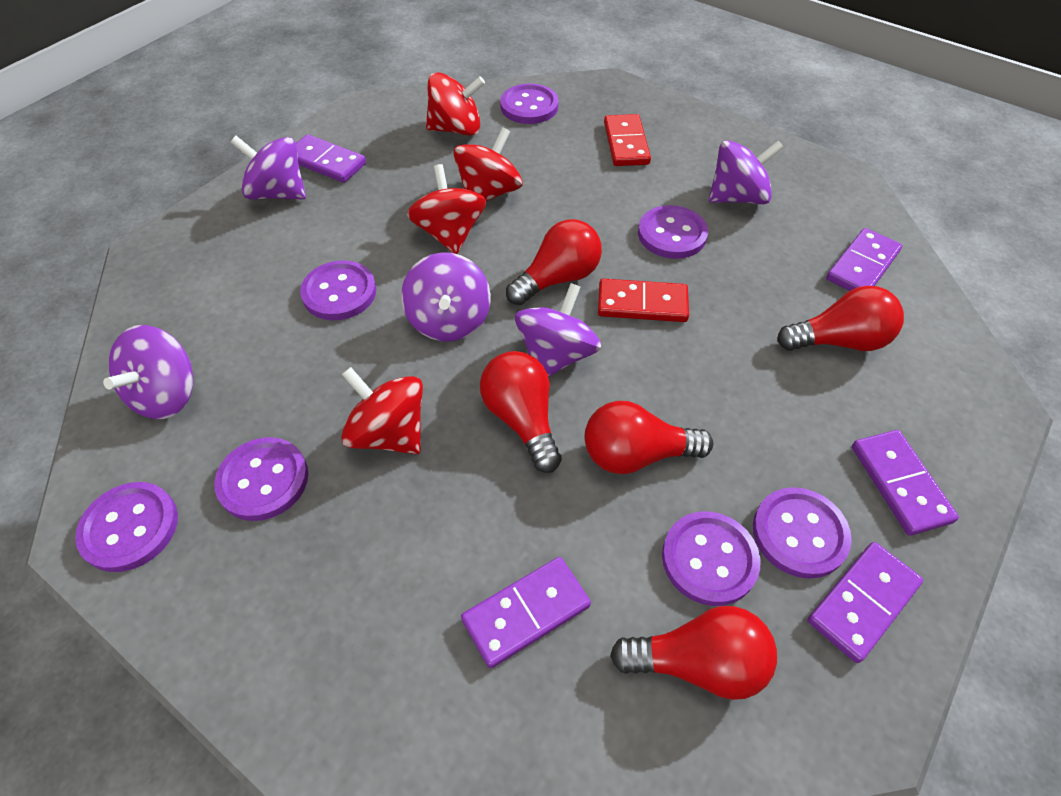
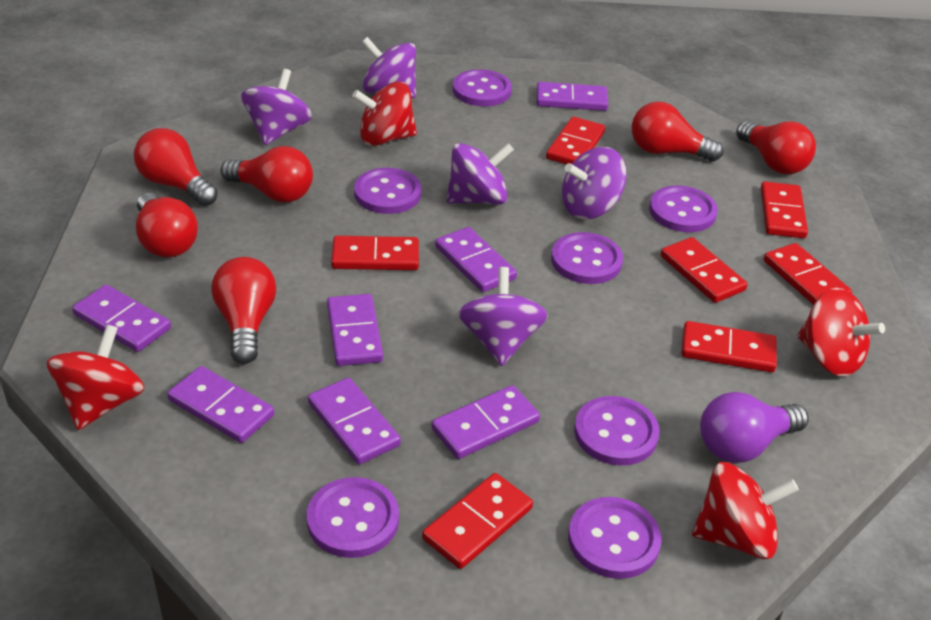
purple domino: 5 -> 7
purple light bulb: 0 -> 1
red domino: 2 -> 7
red light bulb: 5 -> 6

